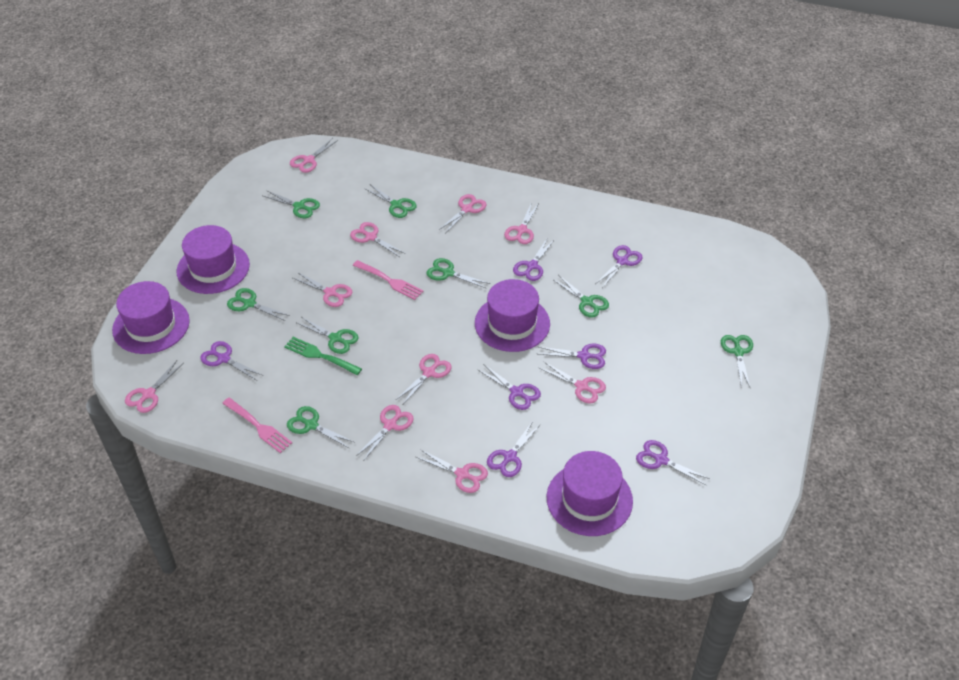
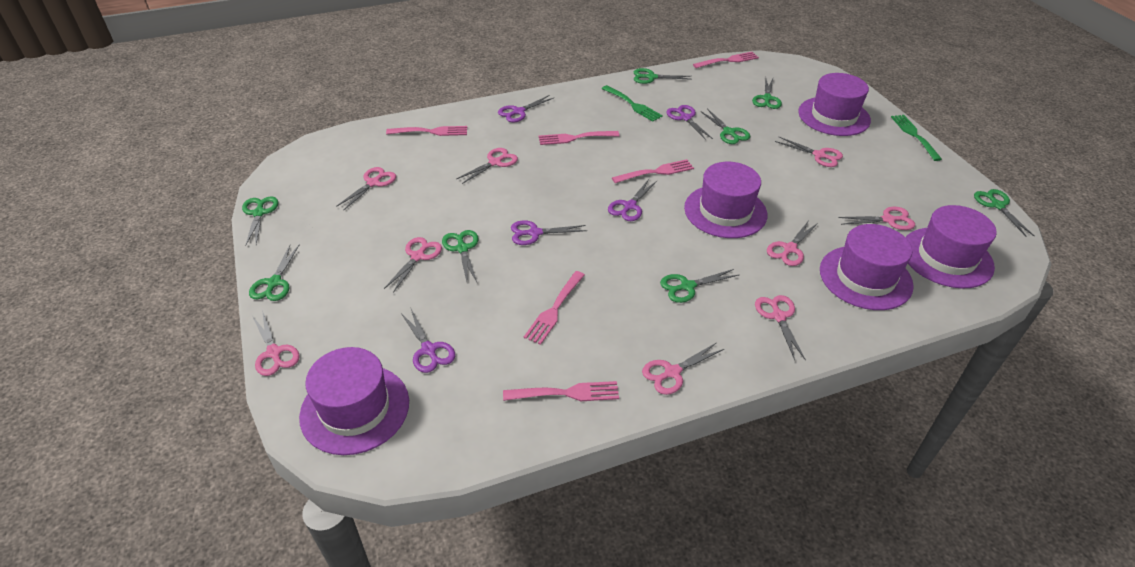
green fork: 1 -> 2
pink fork: 2 -> 6
pink scissors: 10 -> 9
purple hat: 4 -> 5
purple scissors: 7 -> 5

